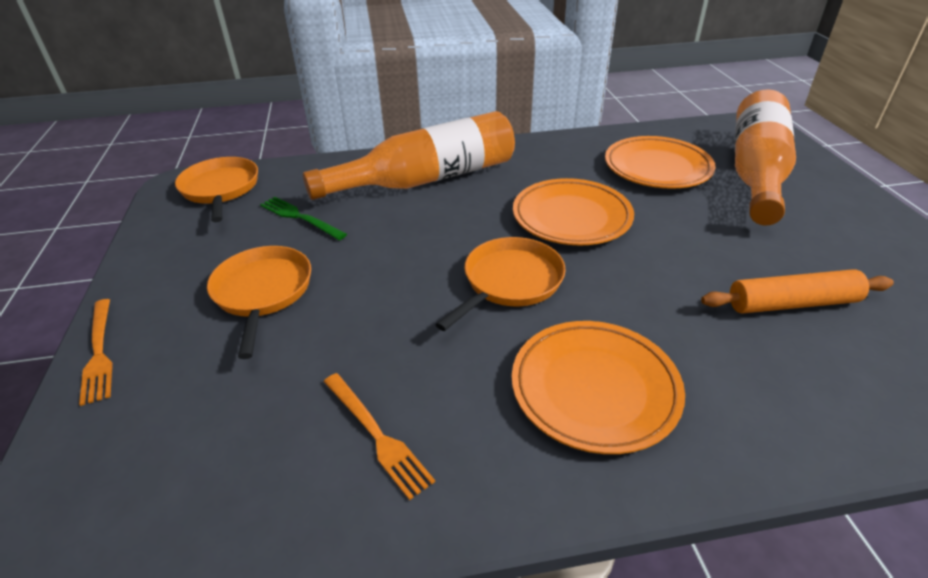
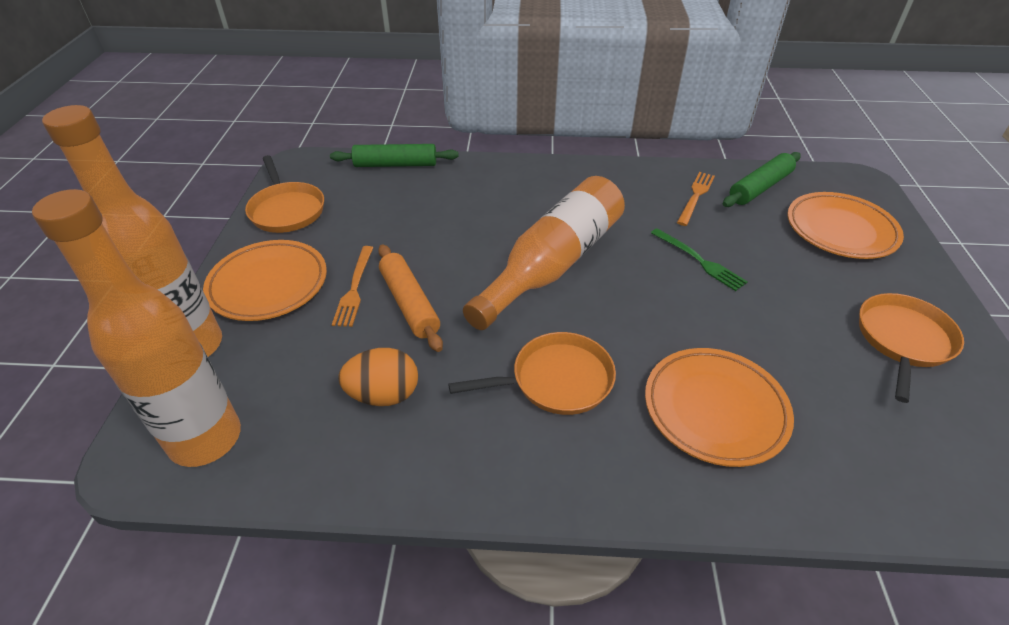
green rolling pin: 0 -> 2
orange bottle: 2 -> 3
orange egg: 0 -> 1

